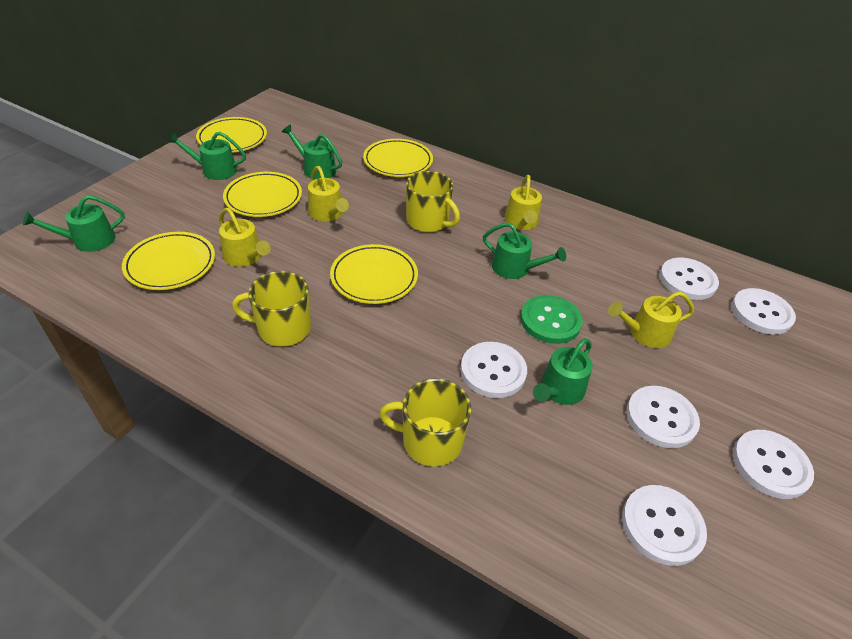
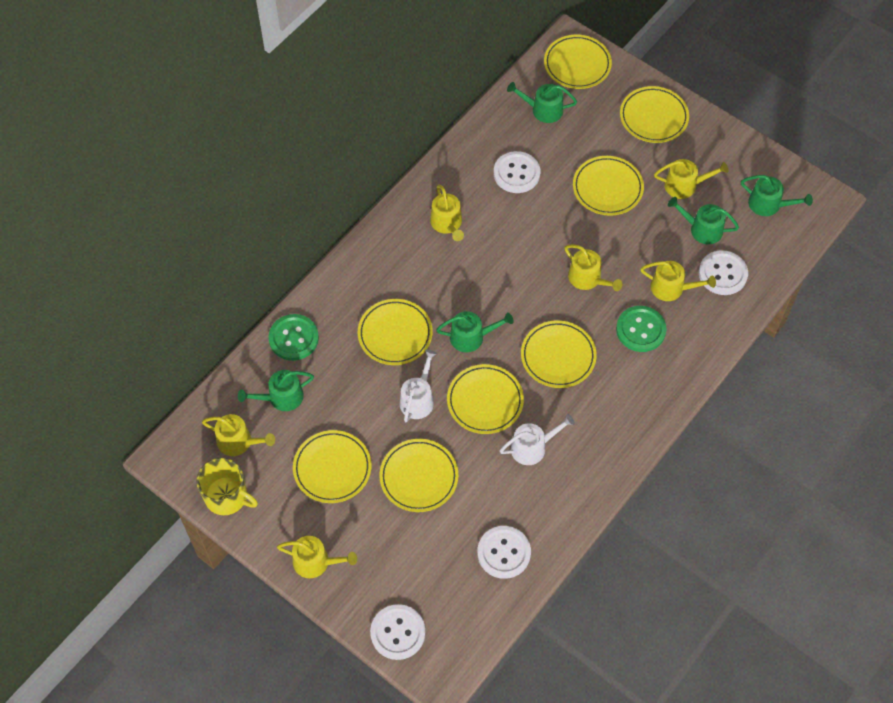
green button: 1 -> 2
white button: 6 -> 4
white watering can: 0 -> 2
yellow mug: 3 -> 1
yellow plate: 5 -> 8
yellow watering can: 4 -> 6

